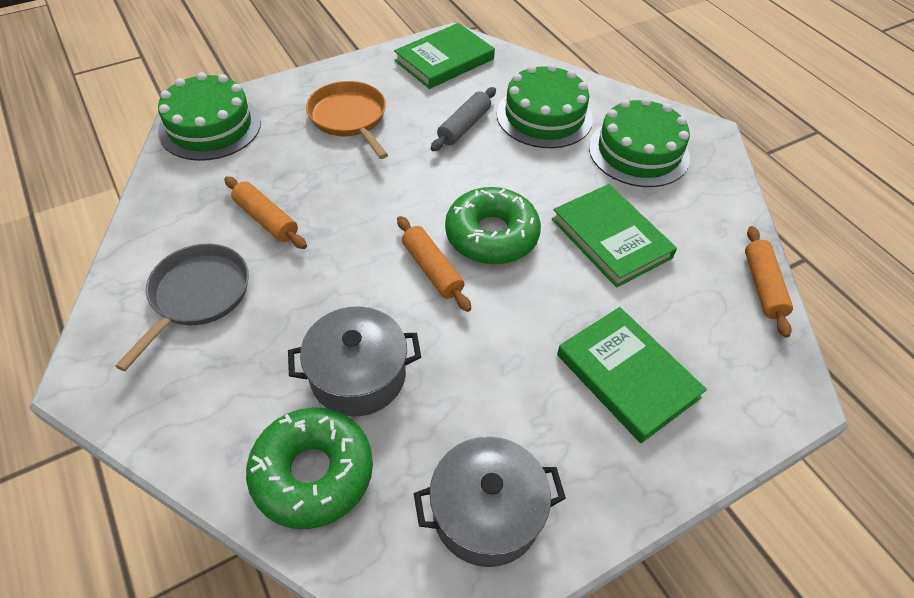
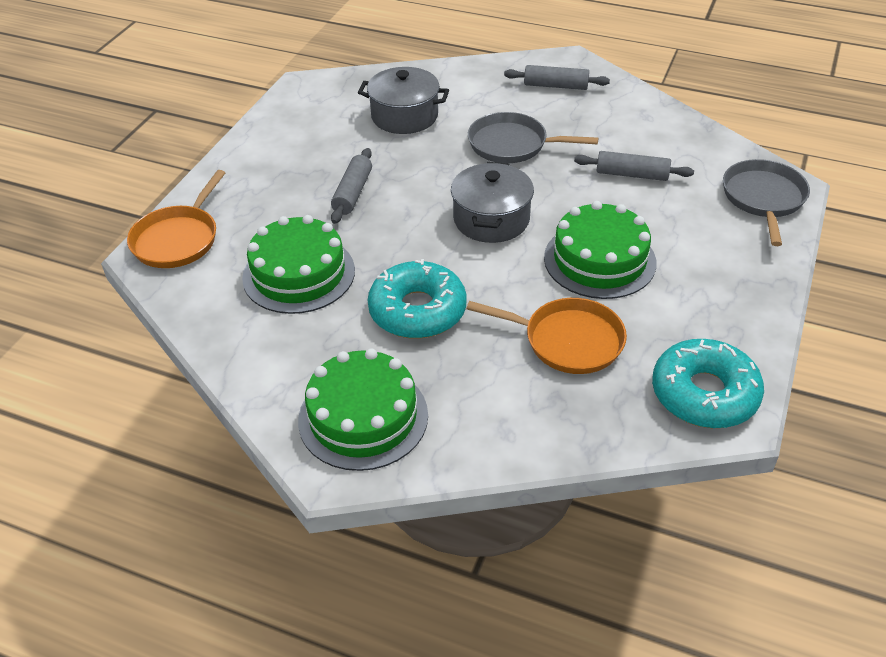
green book: 3 -> 0
green donut: 2 -> 0
grey pan: 1 -> 2
grey rolling pin: 1 -> 3
orange pan: 1 -> 2
orange rolling pin: 3 -> 0
turquoise donut: 0 -> 2

